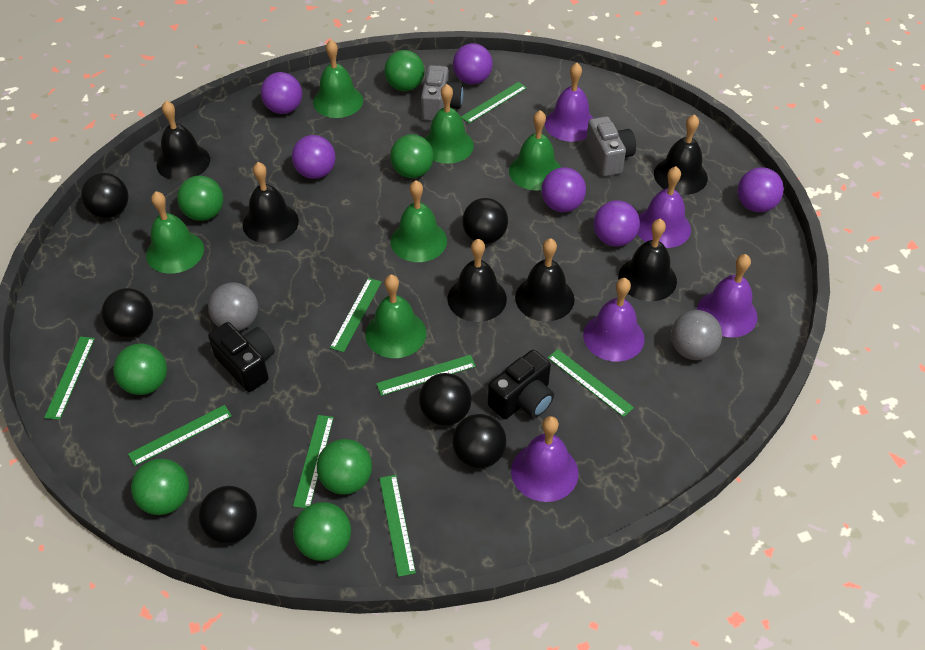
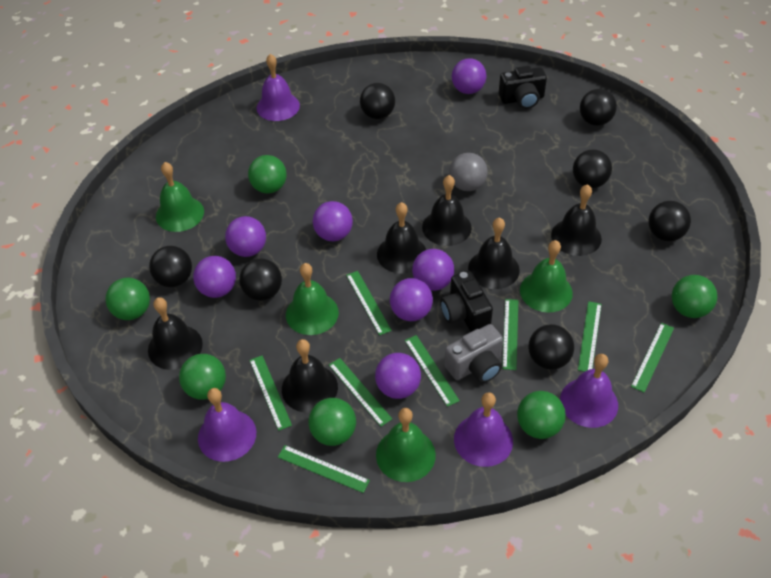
black ball: 6 -> 7
green ball: 7 -> 6
green bell: 6 -> 4
grey ball: 2 -> 1
grey camera: 2 -> 1
purple ball: 6 -> 7
purple bell: 5 -> 4

